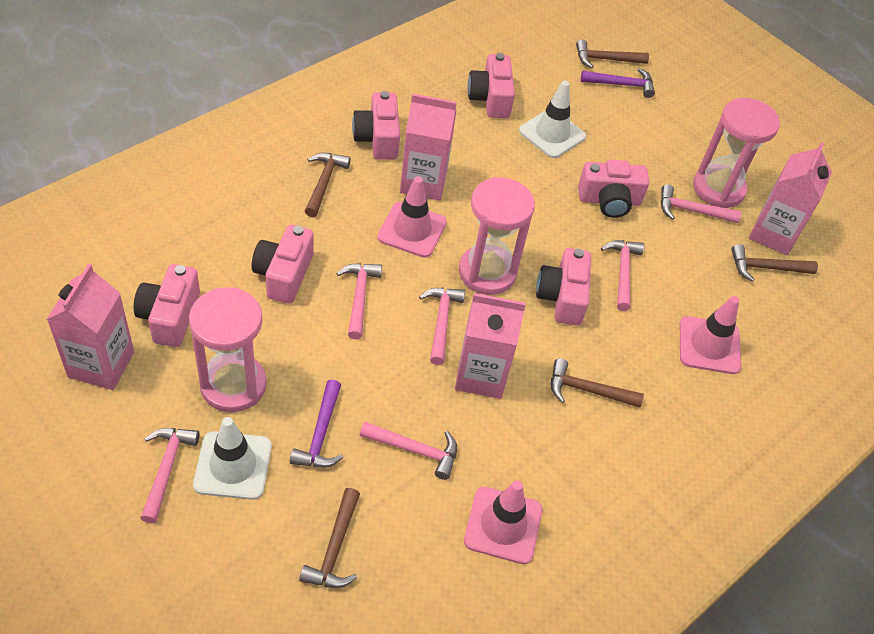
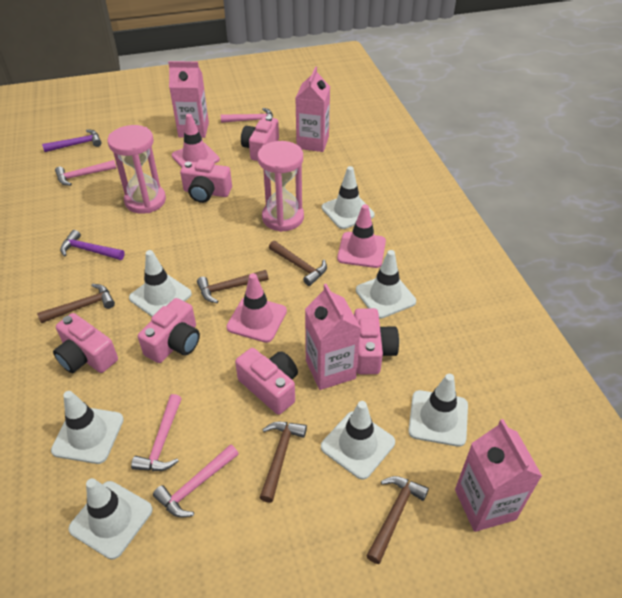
pink hammer: 6 -> 4
pink hourglass: 3 -> 2
white traffic cone: 2 -> 7

